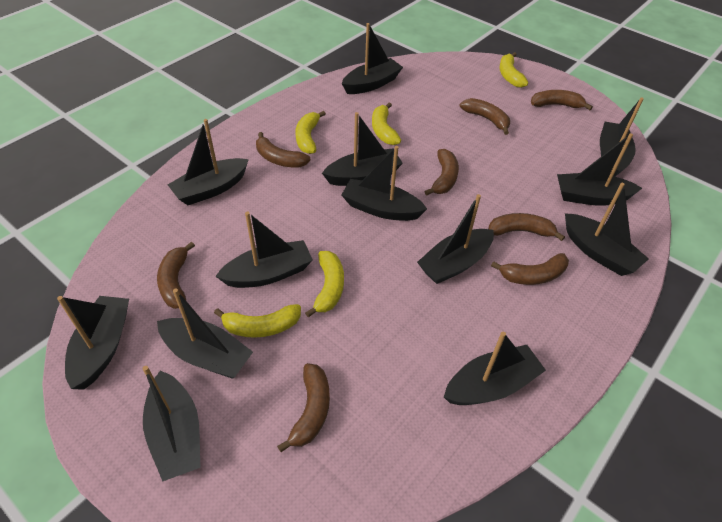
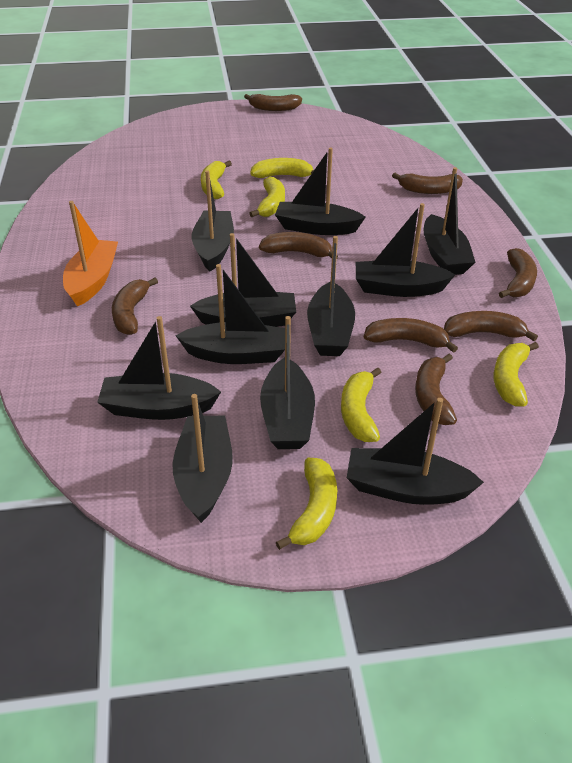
black boat: 13 -> 11
orange boat: 0 -> 1
yellow banana: 5 -> 6

